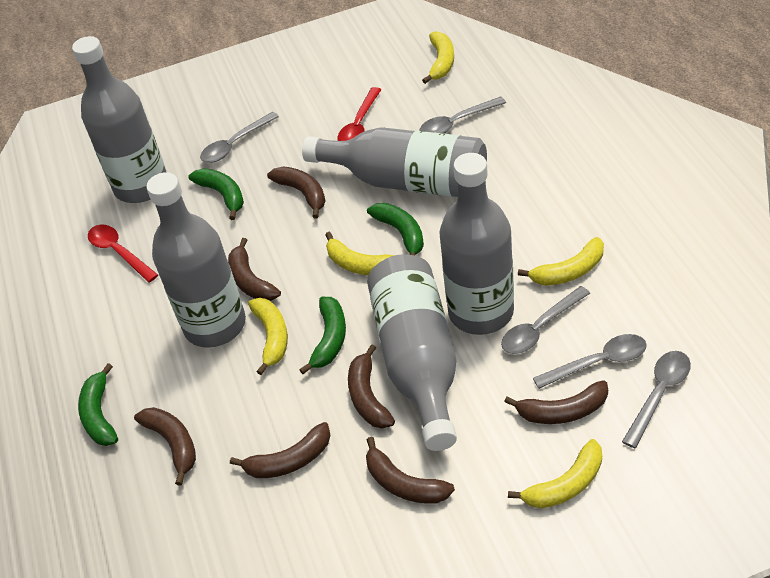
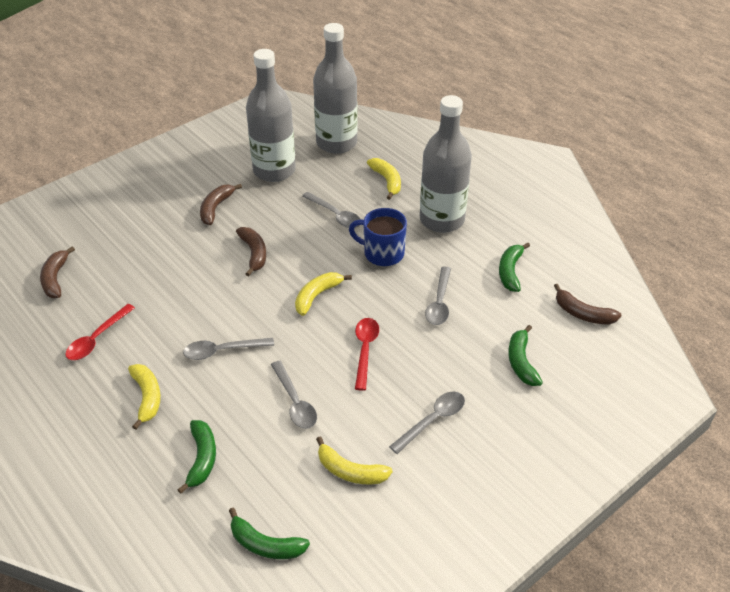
blue mug: 0 -> 1
brown banana: 7 -> 4
grey bottle: 5 -> 3
yellow banana: 5 -> 4

